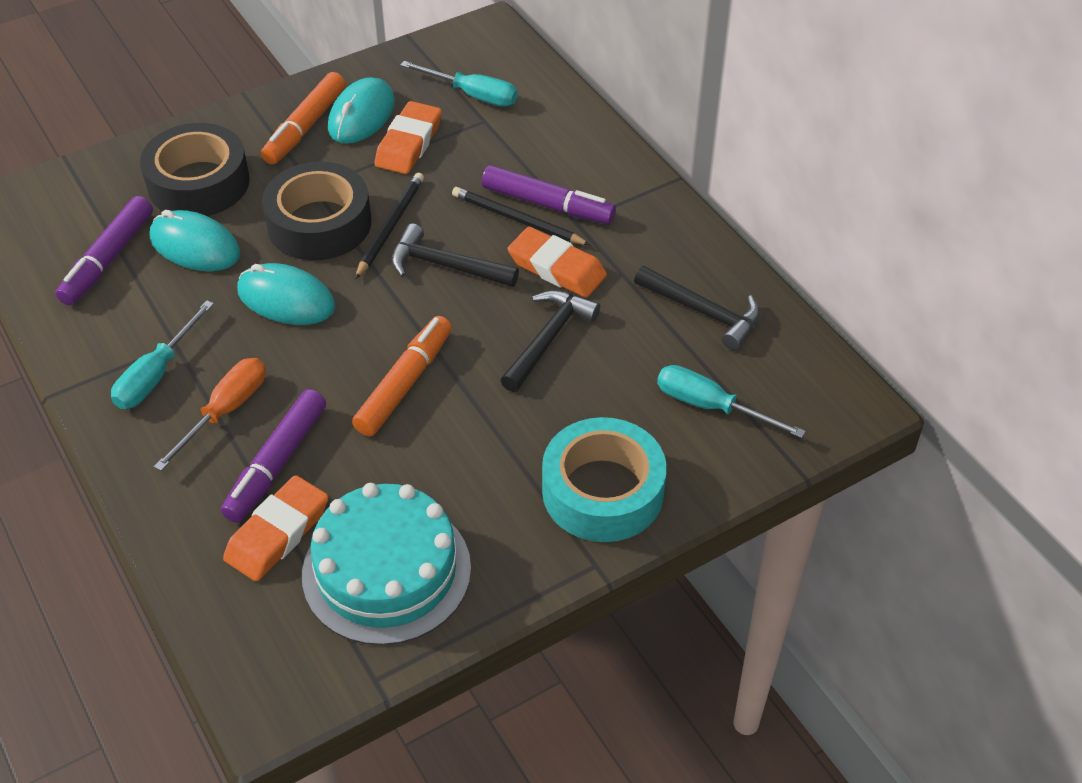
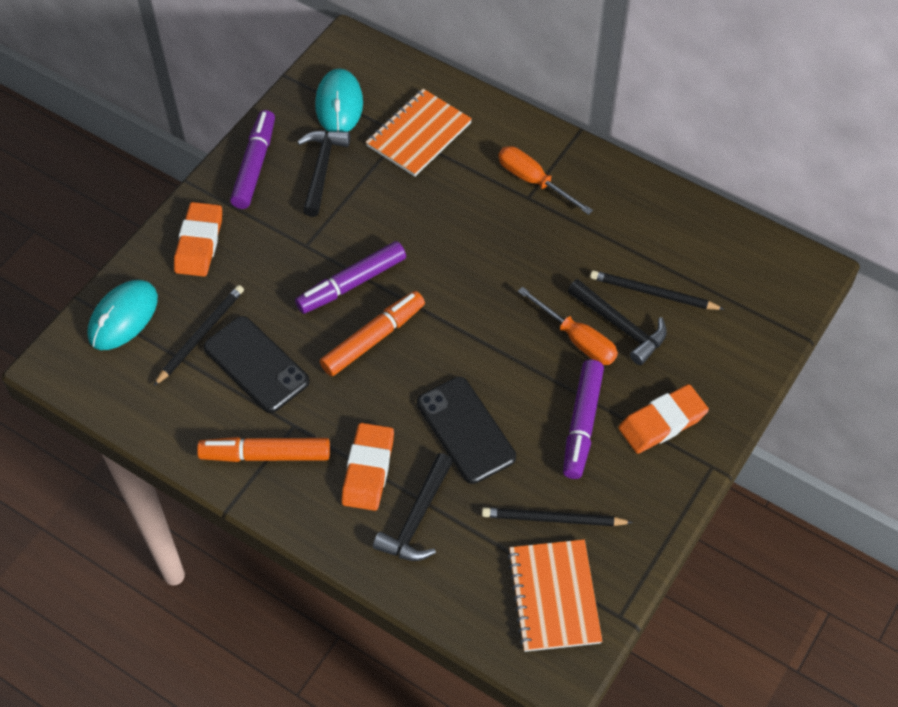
black pencil: 2 -> 3
black phone: 0 -> 2
black tape: 2 -> 0
orange notebook: 0 -> 2
orange screwdriver: 1 -> 2
turquoise cake: 1 -> 0
turquoise mouse: 3 -> 2
turquoise screwdriver: 3 -> 0
turquoise tape: 1 -> 0

